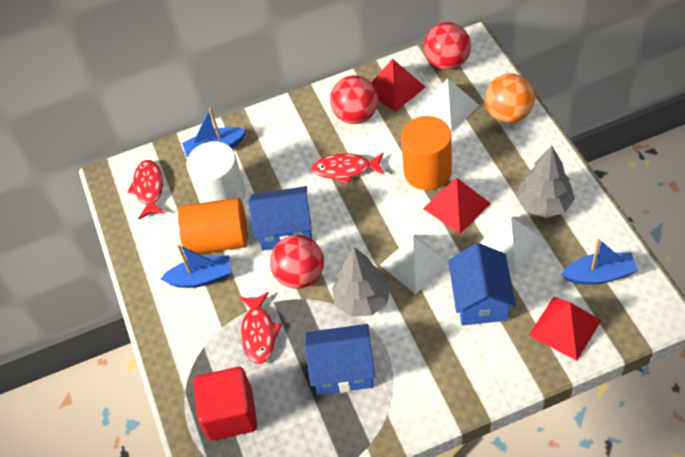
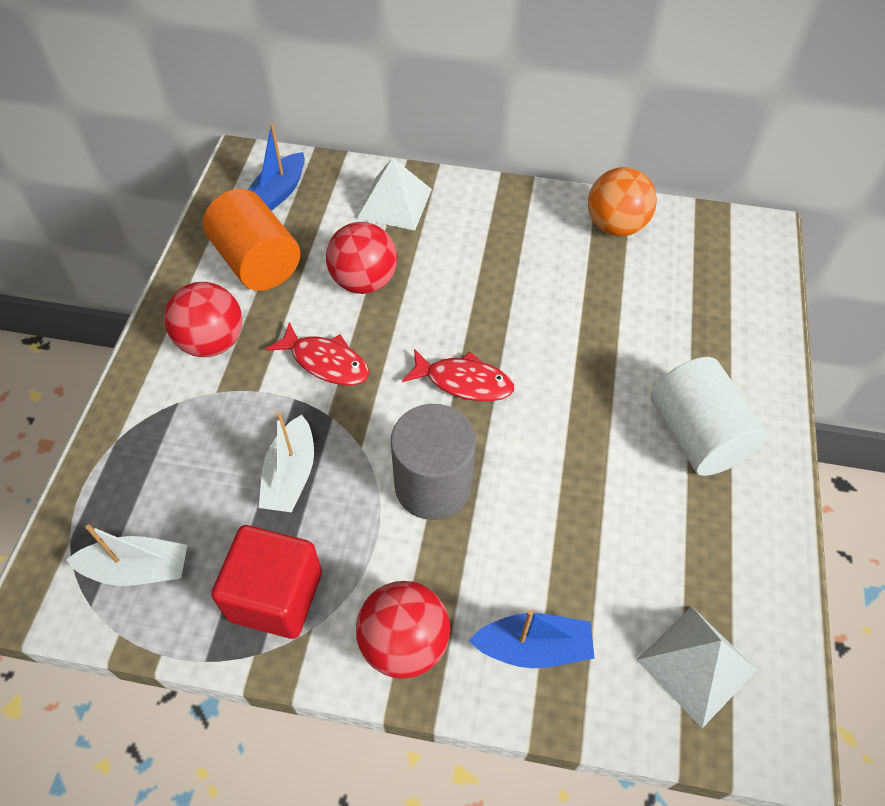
blue boat: 3 -> 2
blue house: 3 -> 0
grey cylinder: 0 -> 1
grey tree: 2 -> 0
orange cylinder: 2 -> 1
red fish: 3 -> 2
red pyramid: 3 -> 0
white boat: 0 -> 2
white pyramid: 3 -> 2

